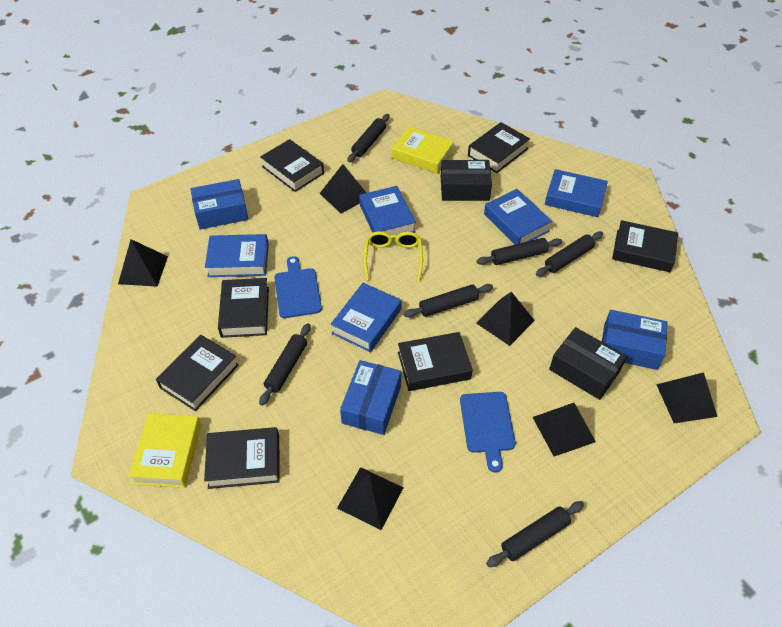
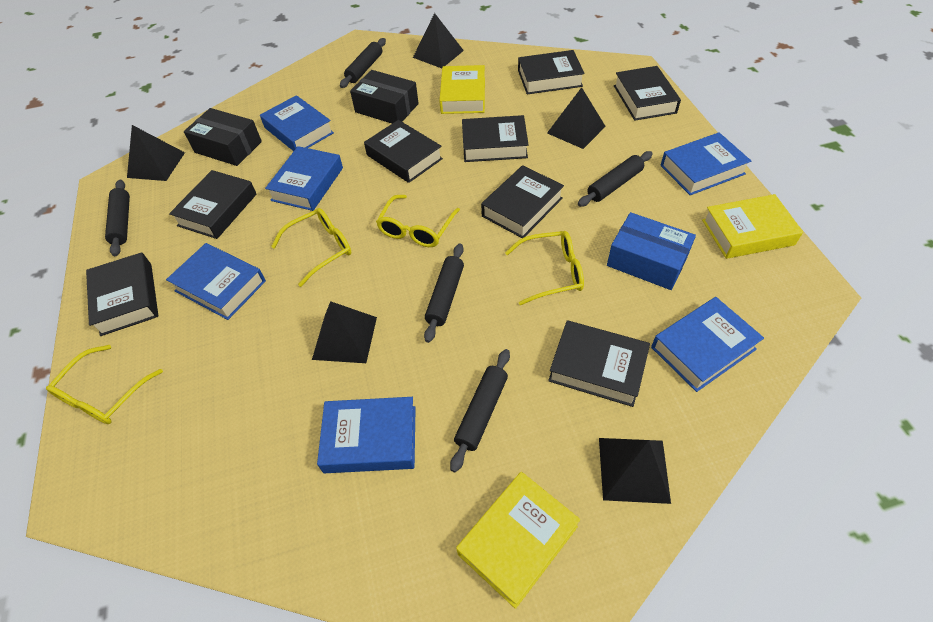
black book: 7 -> 8
black pyramid: 6 -> 5
black rolling pin: 6 -> 5
blue book: 5 -> 6
blue box: 3 -> 1
blue cutting board: 2 -> 0
yellow book: 2 -> 3
yellow glasses: 1 -> 4

